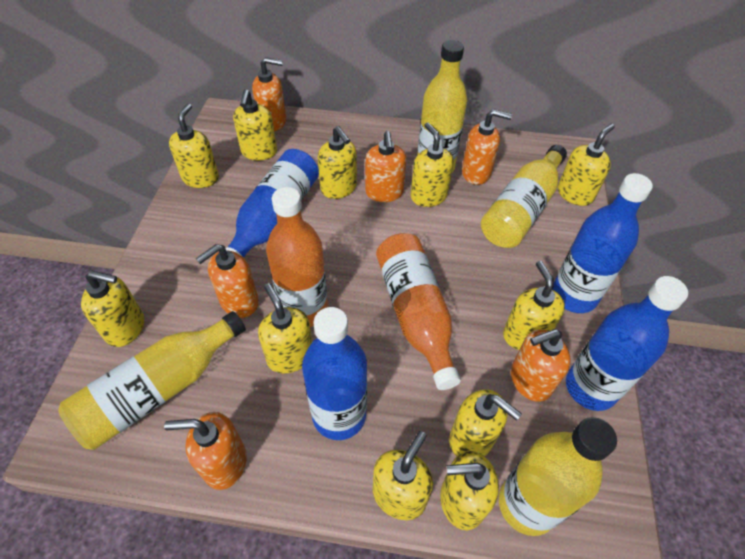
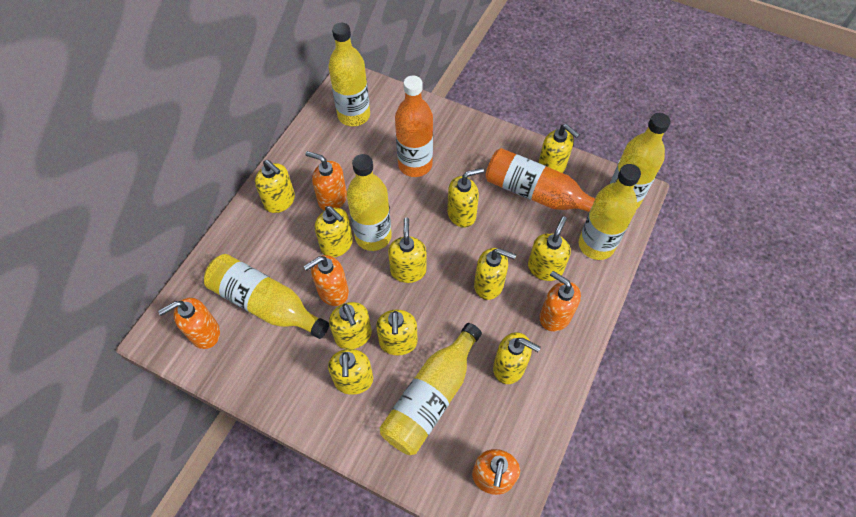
blue bottle: 4 -> 0
orange soap dispenser: 6 -> 5
yellow bottle: 4 -> 6

